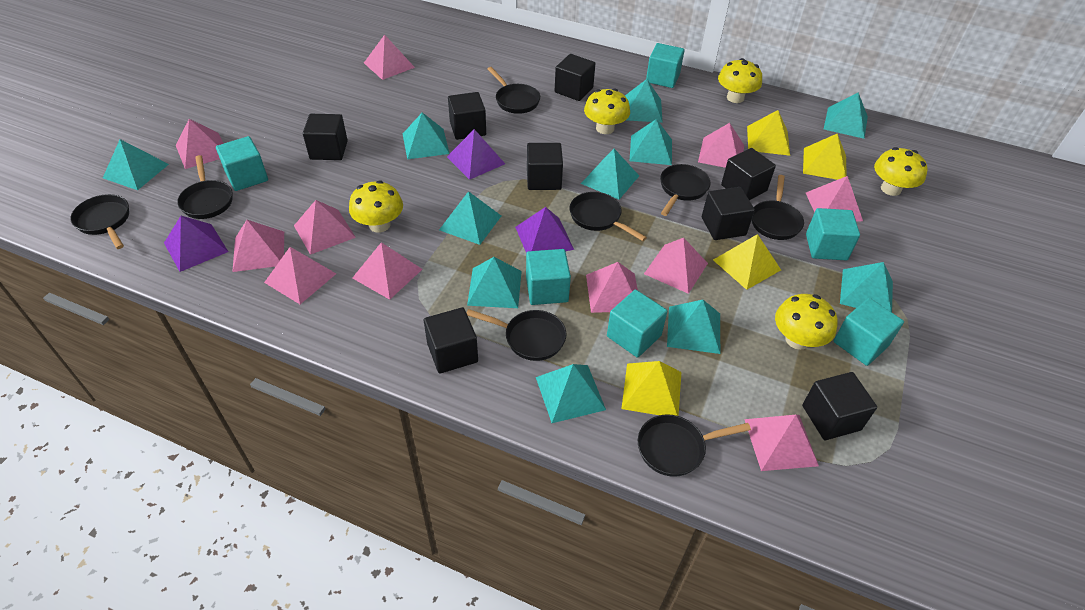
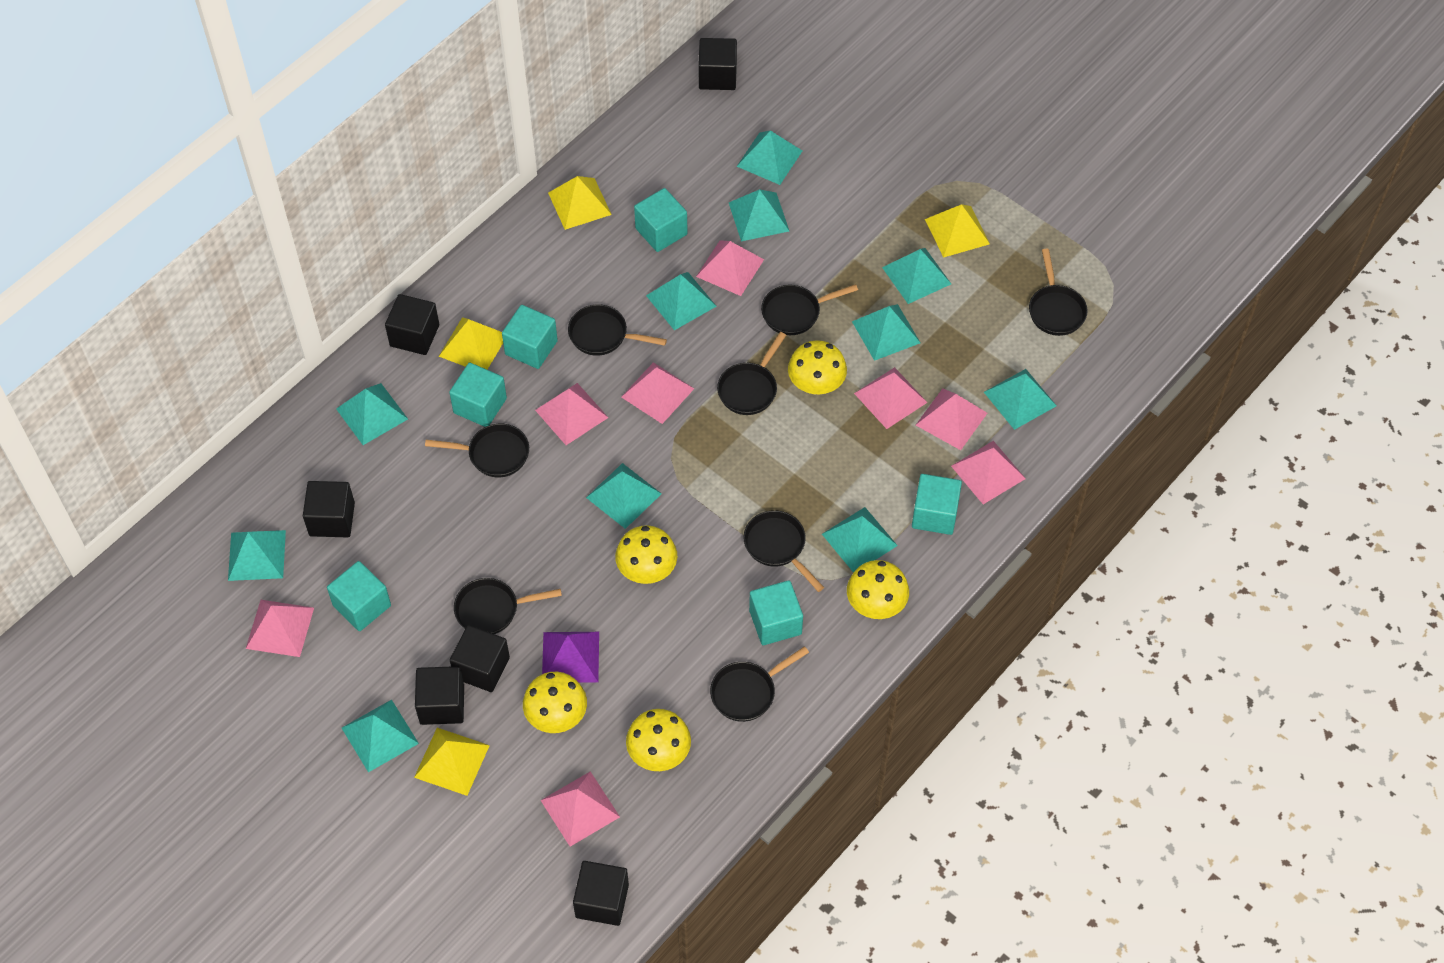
black cube: 8 -> 6
pink pyramid: 11 -> 8
purple pyramid: 3 -> 1

